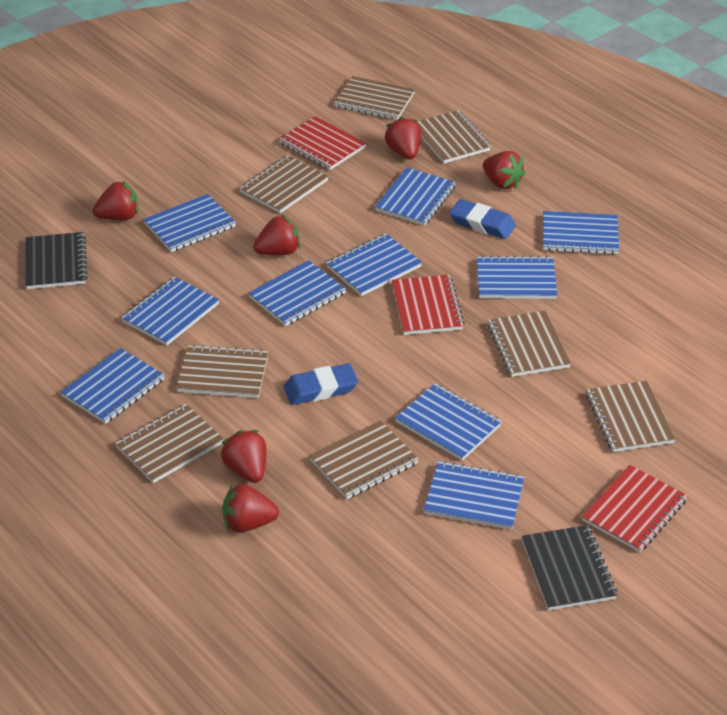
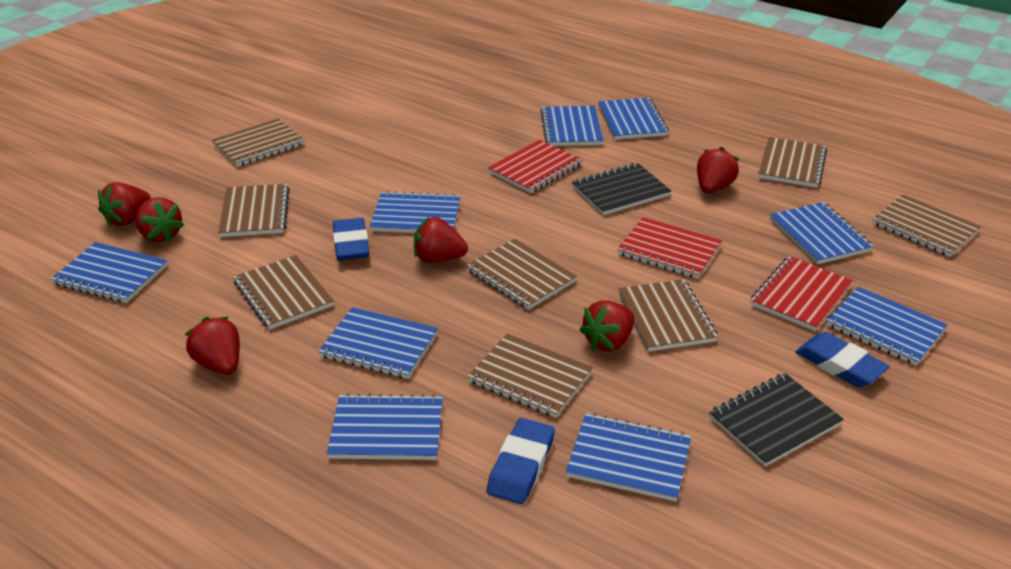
blue eraser: 2 -> 3
blue notebook: 10 -> 9

